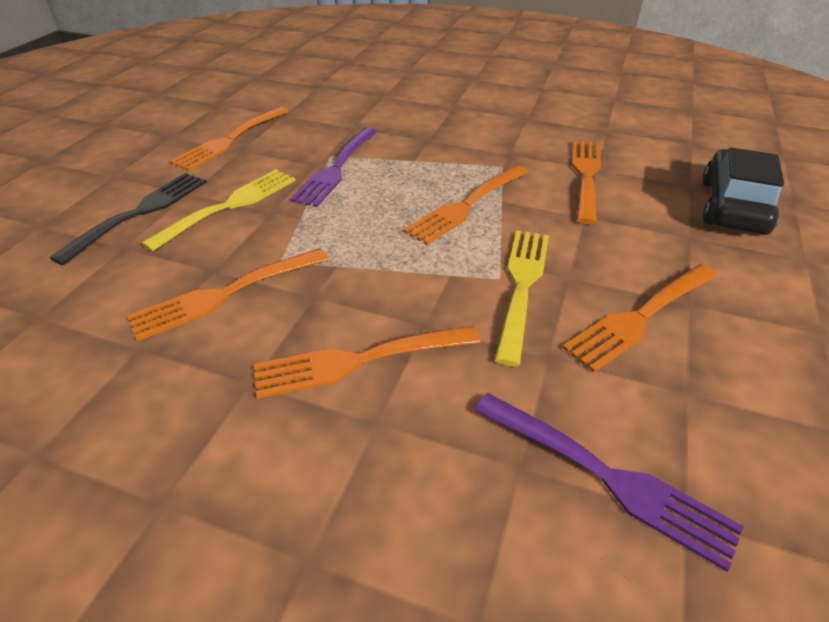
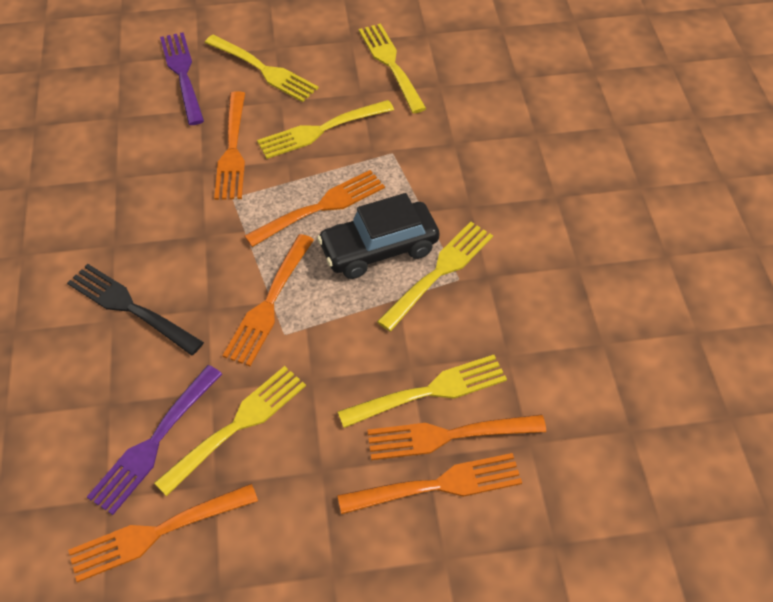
yellow fork: 2 -> 6

